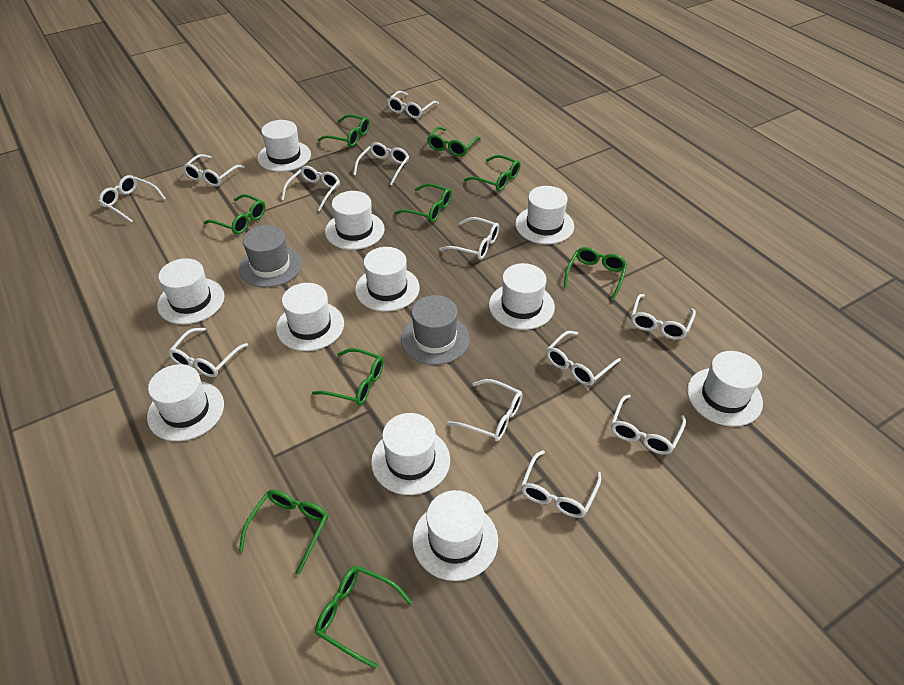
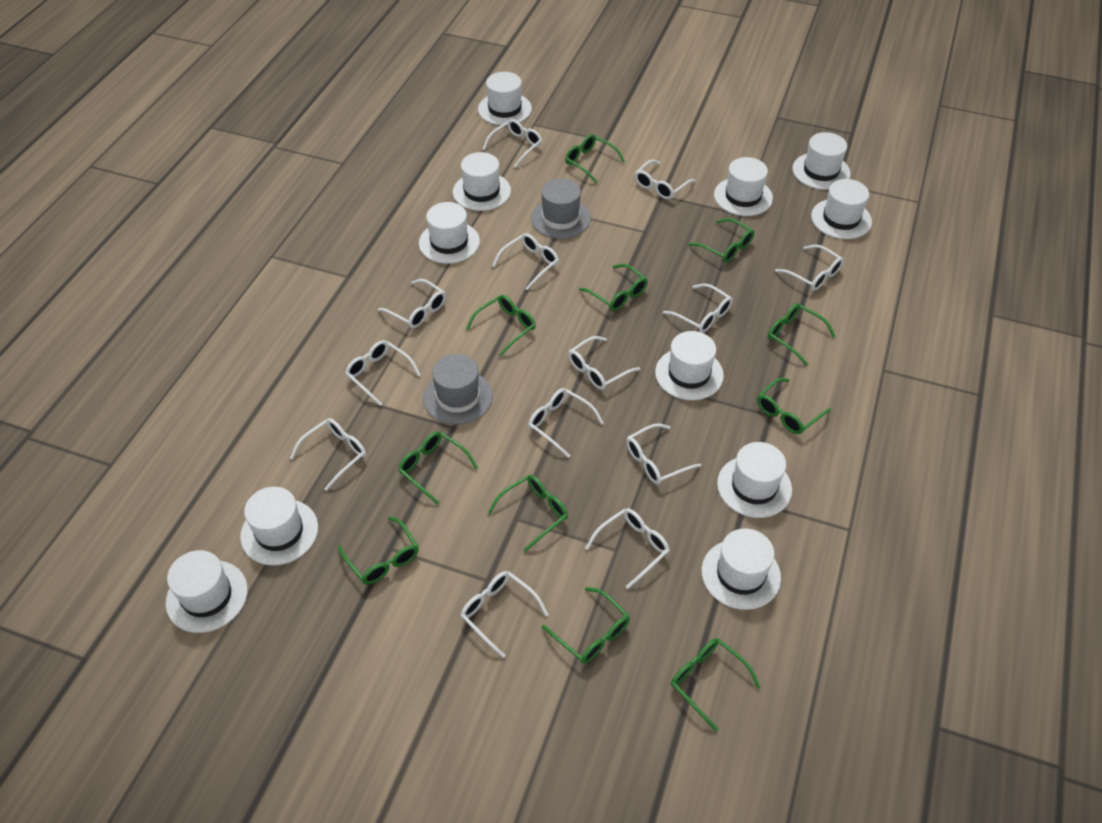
green glasses: 9 -> 11
white glasses: 12 -> 13

